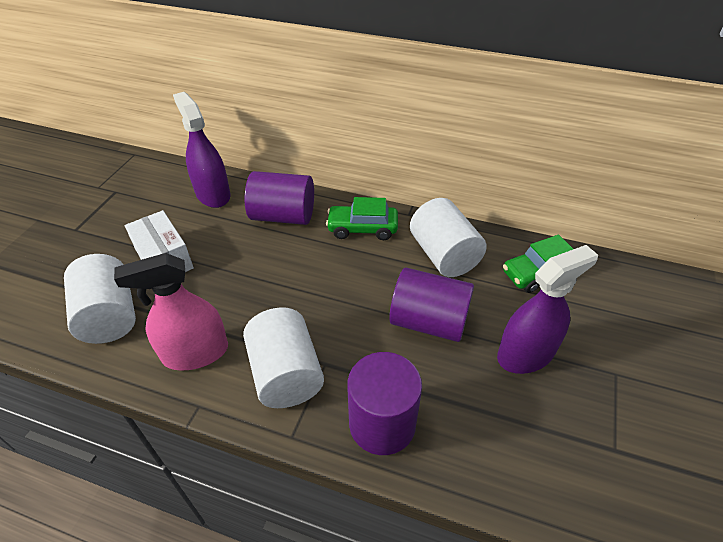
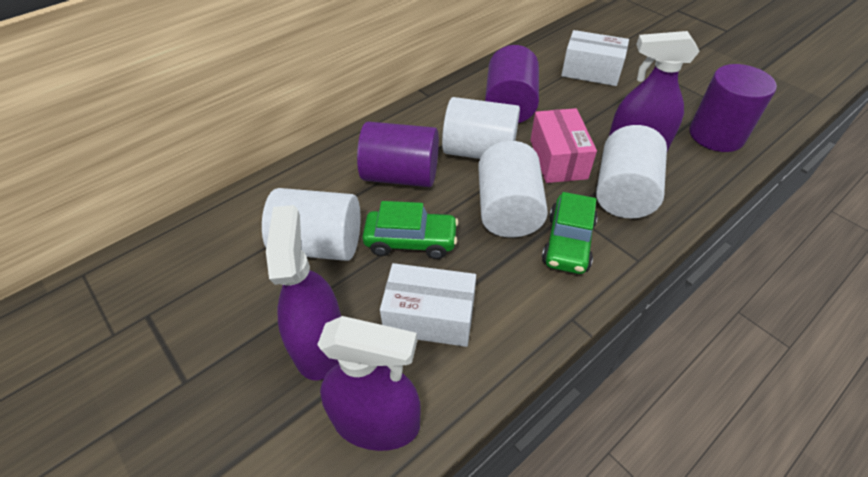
pink box: 0 -> 1
pink spray bottle: 1 -> 0
purple spray bottle: 2 -> 3
white box: 1 -> 2
white cylinder: 3 -> 4

